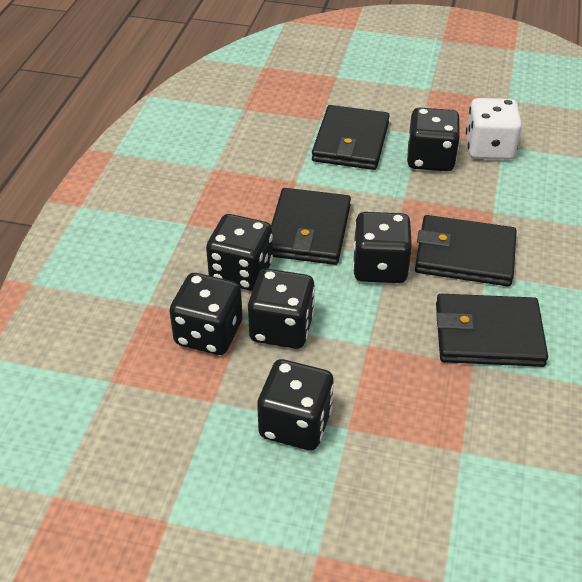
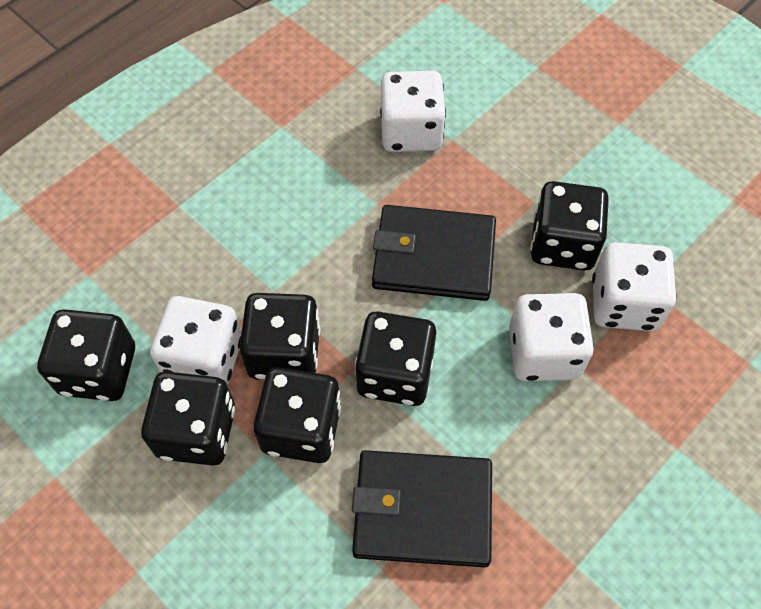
black wallet: 4 -> 2
white dice: 1 -> 4

